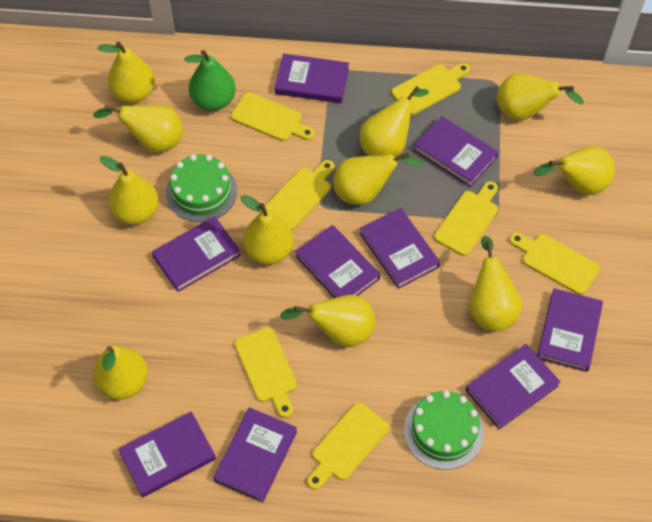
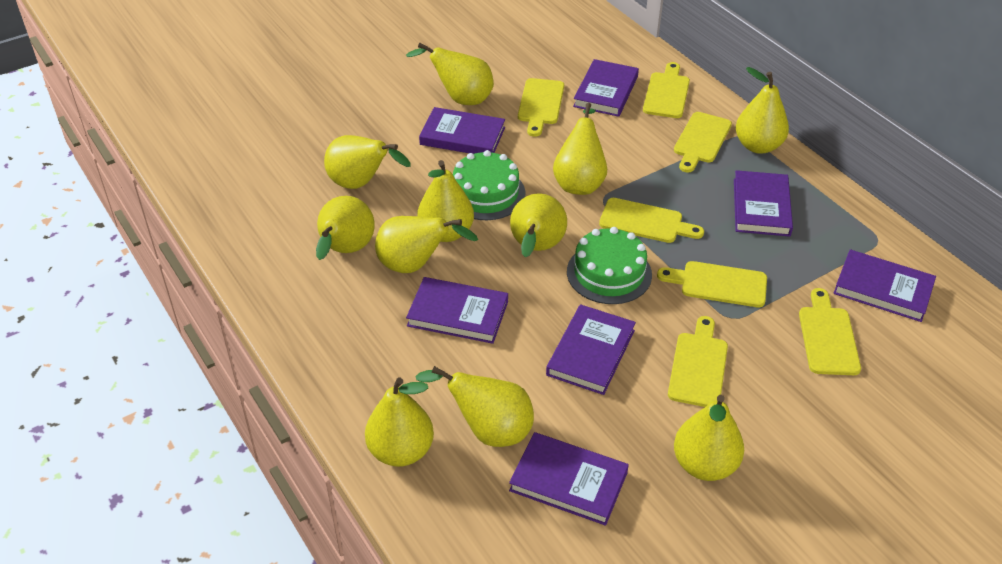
green pear: 1 -> 0
purple book: 9 -> 7

